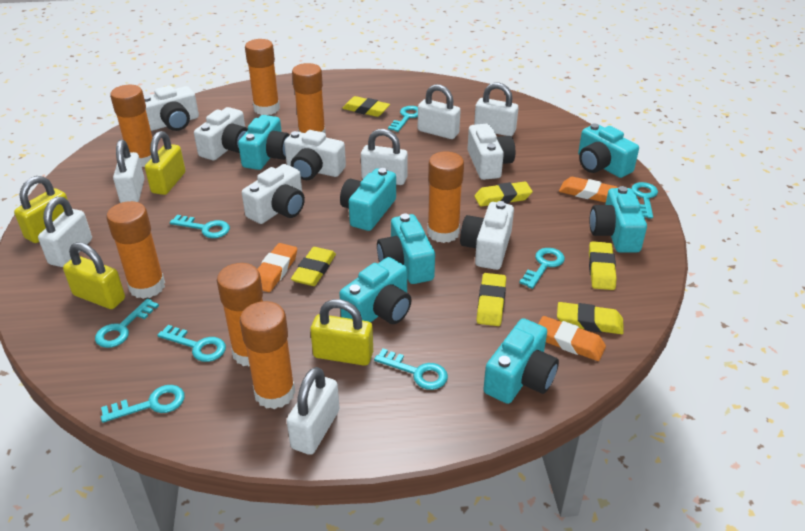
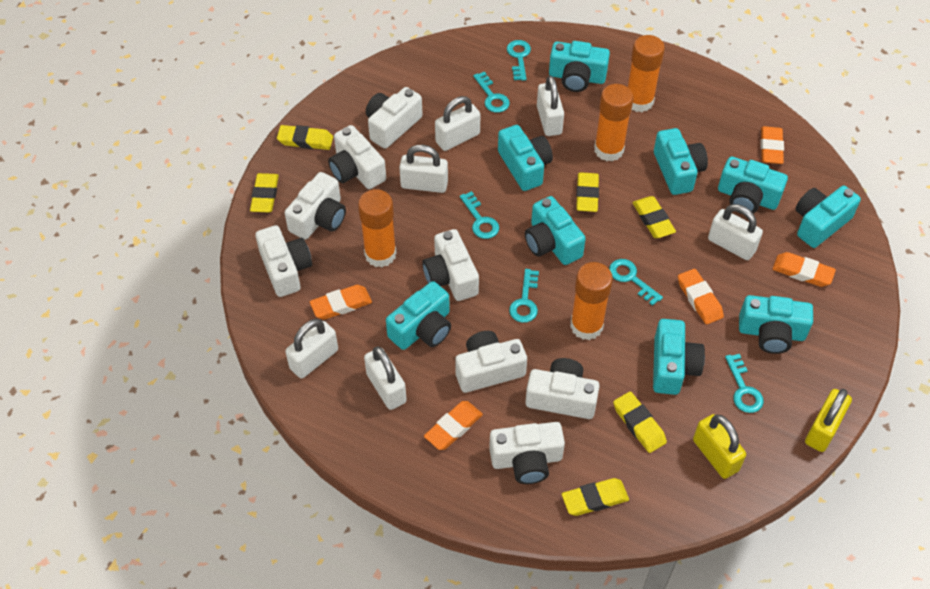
orange eraser: 3 -> 5
orange glue stick: 7 -> 4
turquoise camera: 7 -> 9
turquoise key: 8 -> 6
white camera: 6 -> 8
yellow padlock: 4 -> 2

